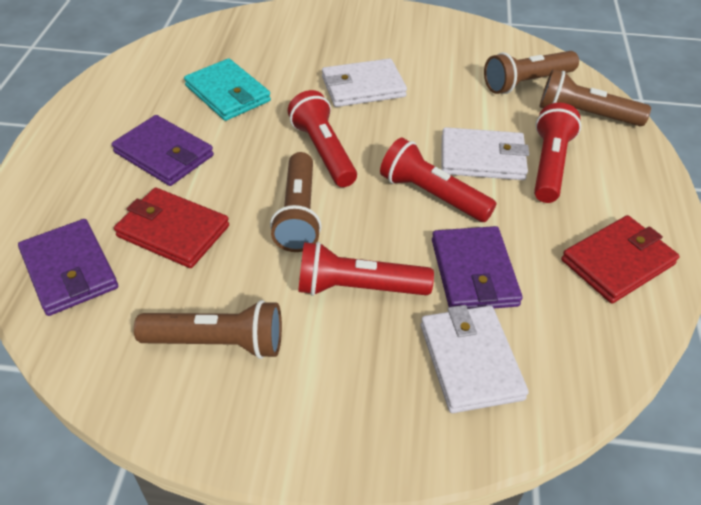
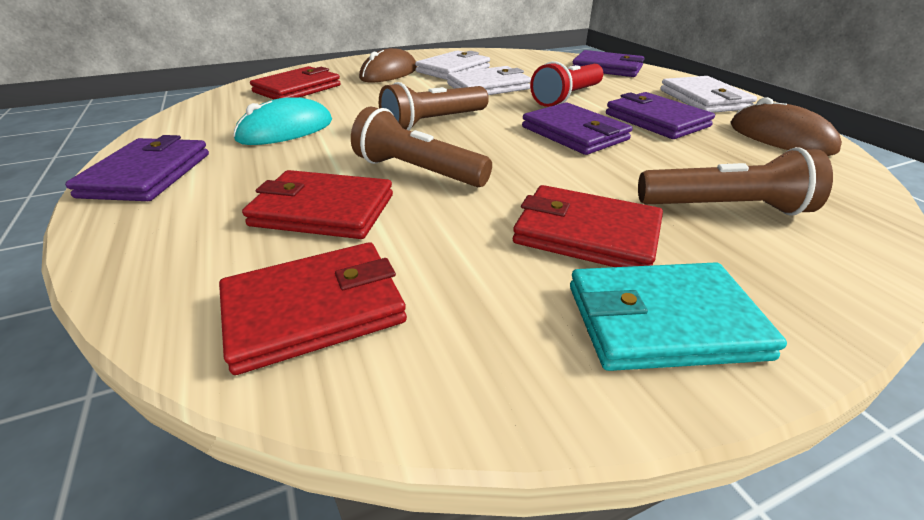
brown flashlight: 4 -> 3
brown mouse: 0 -> 2
purple wallet: 3 -> 4
red flashlight: 4 -> 1
red wallet: 2 -> 4
turquoise mouse: 0 -> 1

